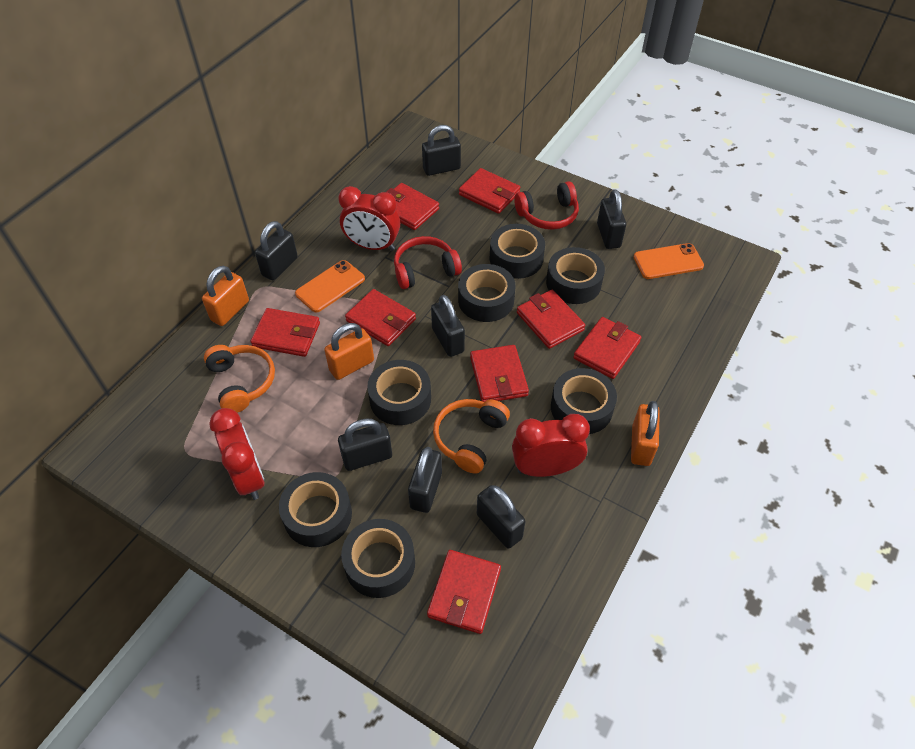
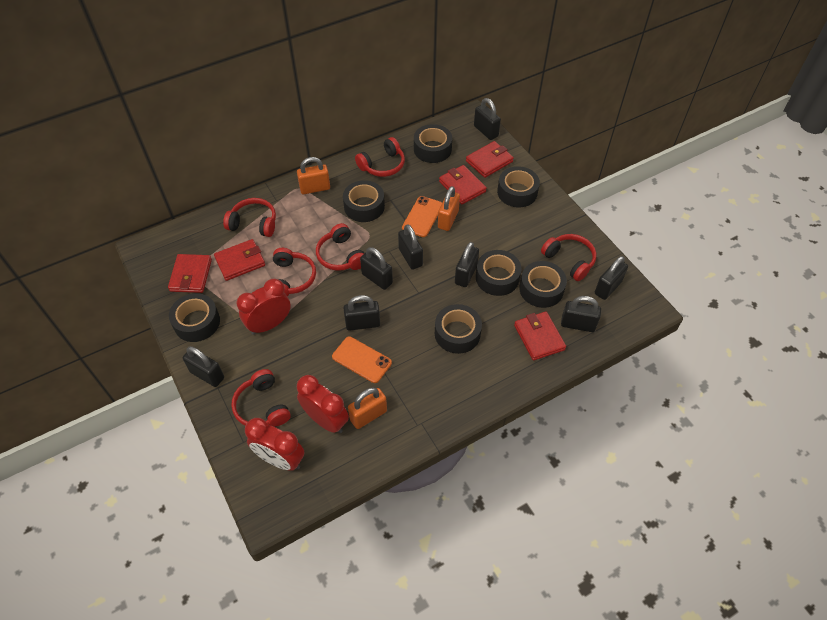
black padlock: 7 -> 8
orange headphones: 2 -> 0
red headphones: 2 -> 6
red wallet: 8 -> 5

